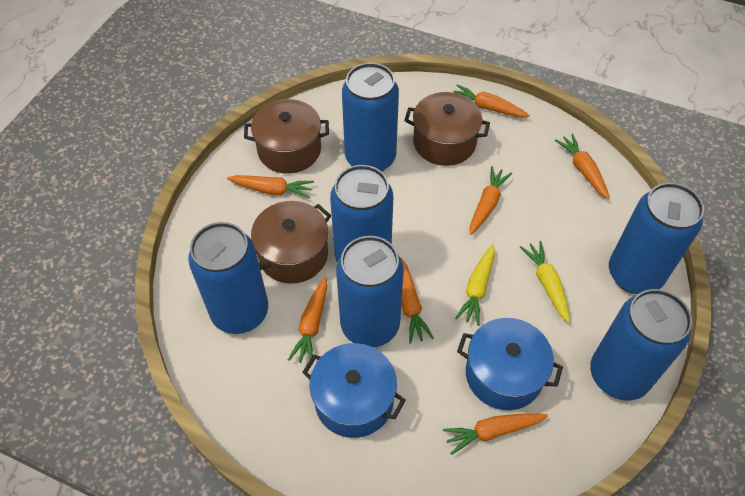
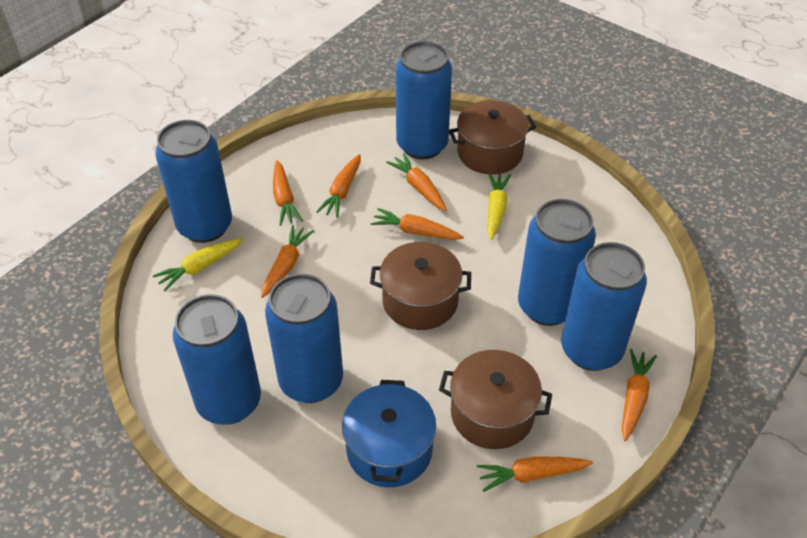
blue pot: 2 -> 1

